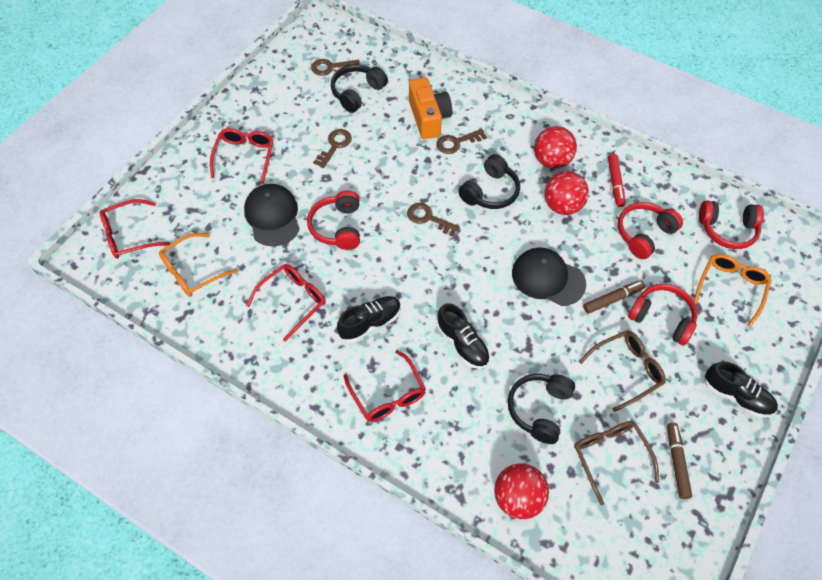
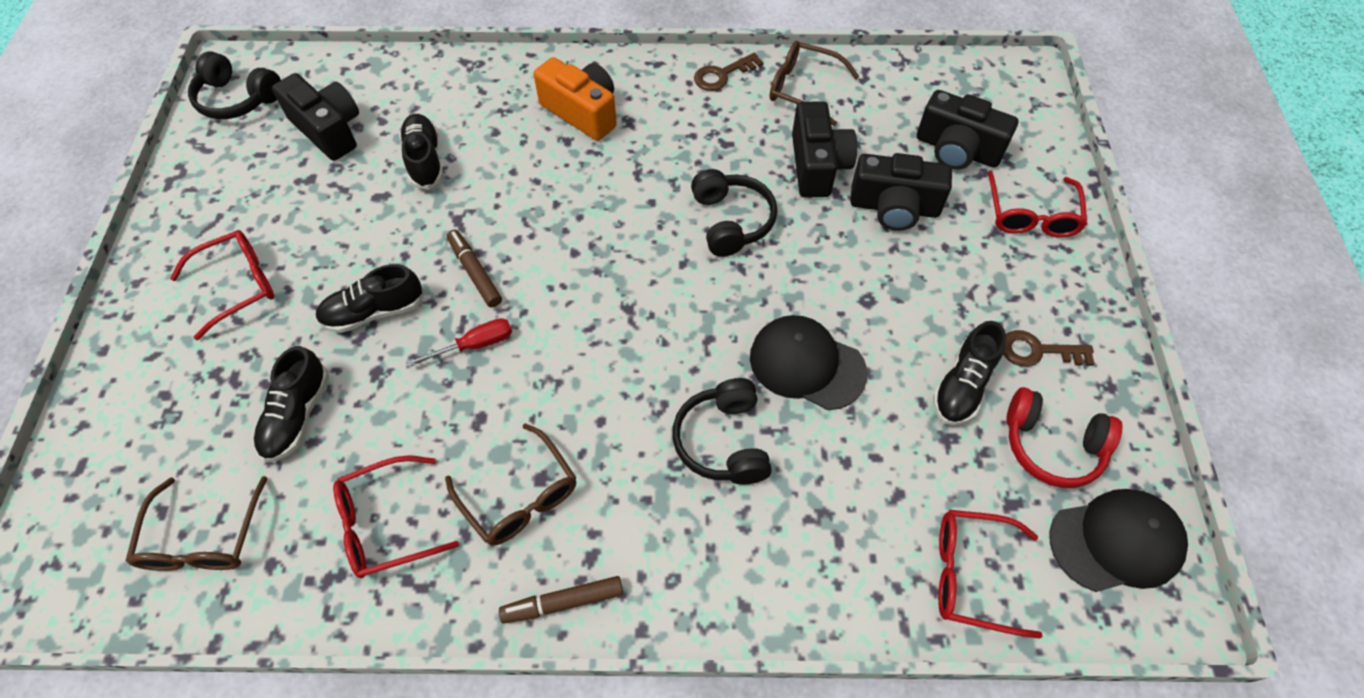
black camera: 0 -> 4
black shoe: 3 -> 4
brown glasses: 2 -> 3
brown key: 4 -> 2
orange glasses: 2 -> 0
red ball: 3 -> 0
red headphones: 4 -> 1
red marker: 1 -> 0
red screwdriver: 0 -> 1

